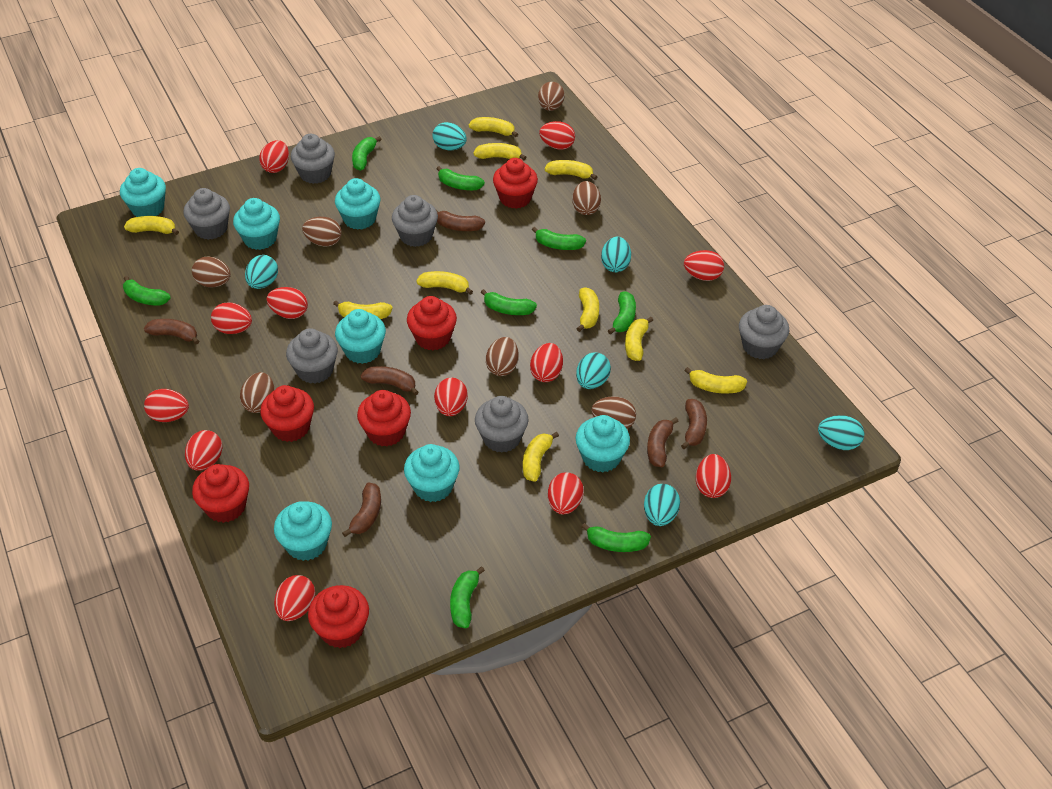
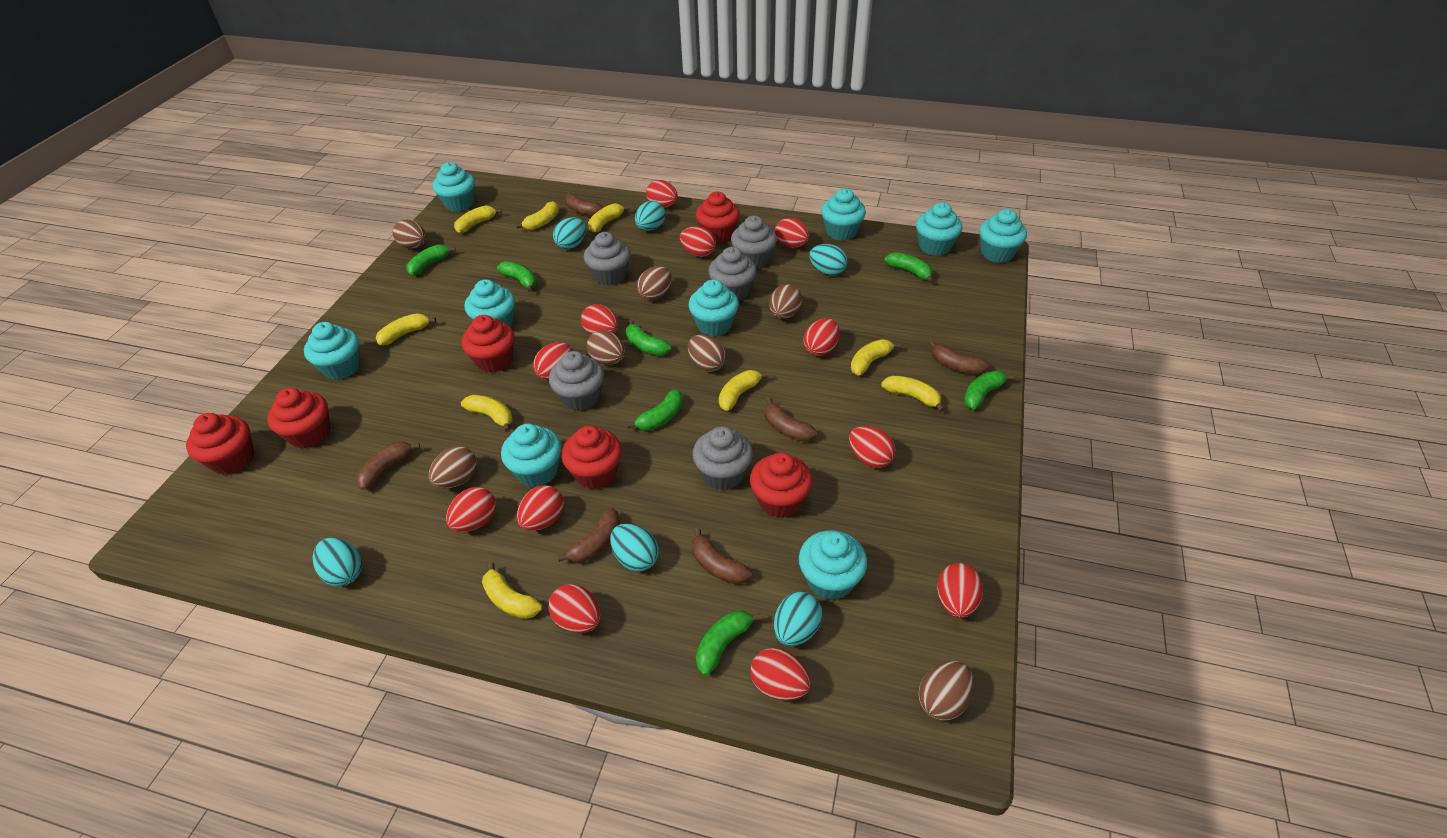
green banana: 8 -> 7
grey cupcake: 6 -> 5
turquoise cupcake: 7 -> 9
yellow banana: 10 -> 9

